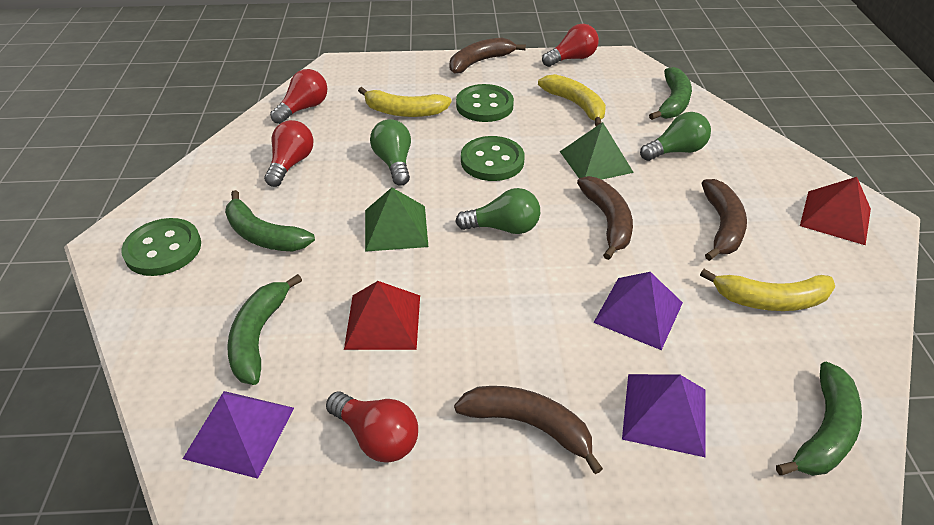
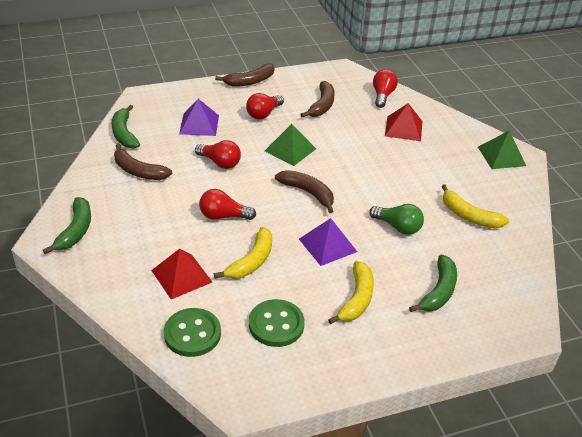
green banana: 4 -> 3
green button: 3 -> 2
green light bulb: 3 -> 1
purple pyramid: 3 -> 2

